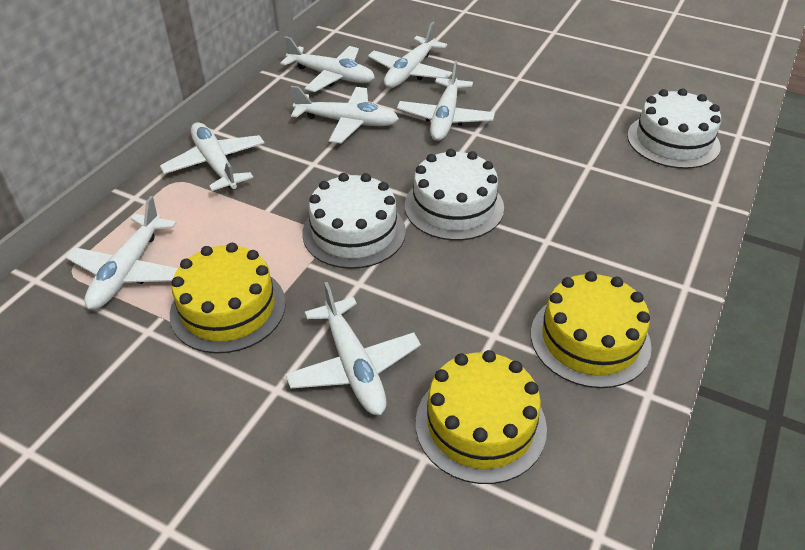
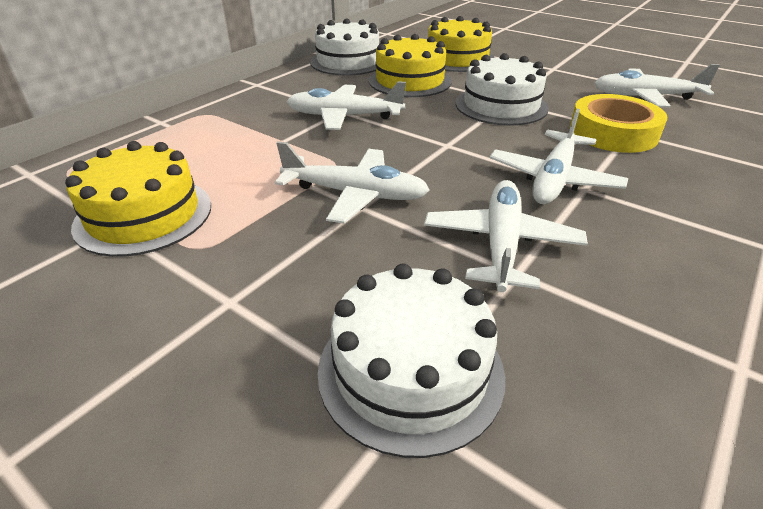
white plane: 7 -> 5
yellow tape: 0 -> 1

